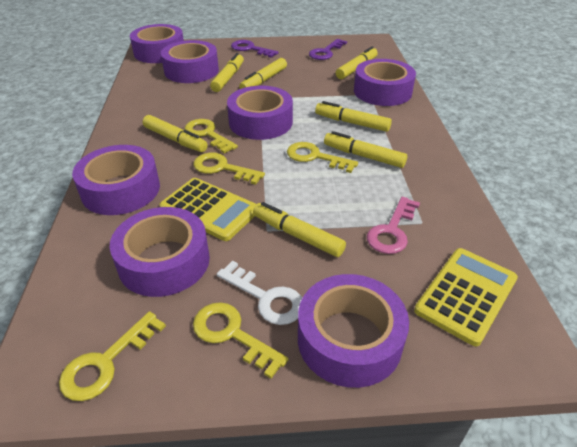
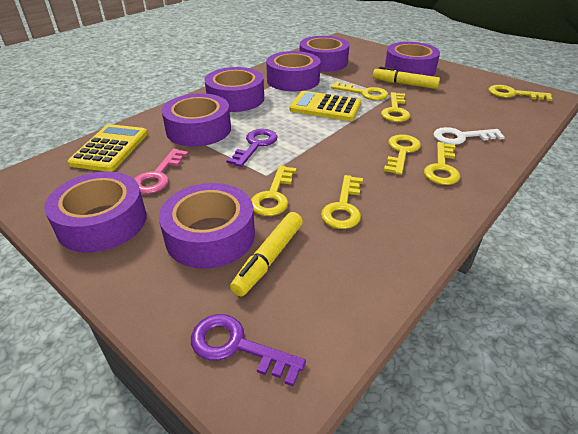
yellow key: 5 -> 7
yellow marker: 7 -> 2

